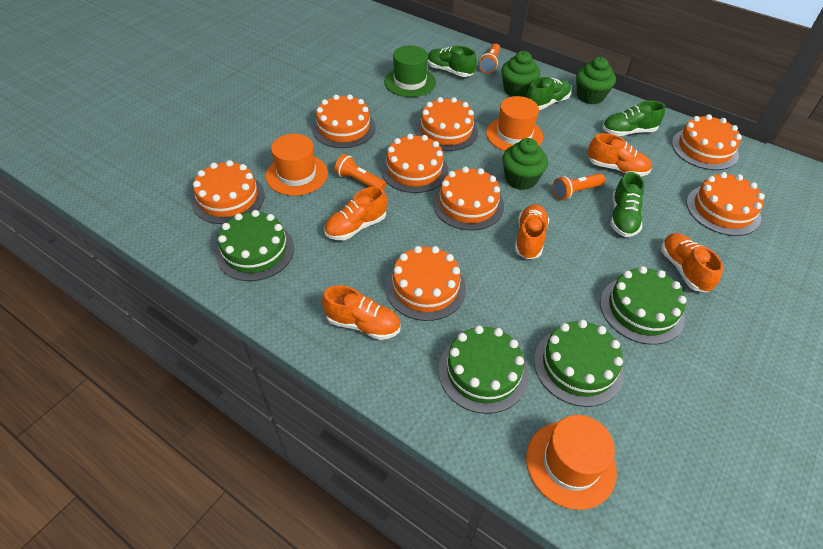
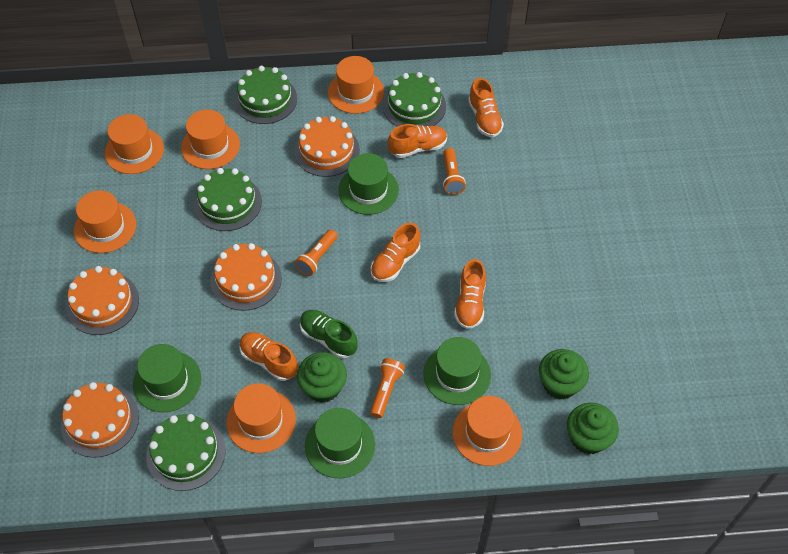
green hat: 1 -> 4
green shoe: 4 -> 1
orange cake: 8 -> 4
orange hat: 3 -> 6

